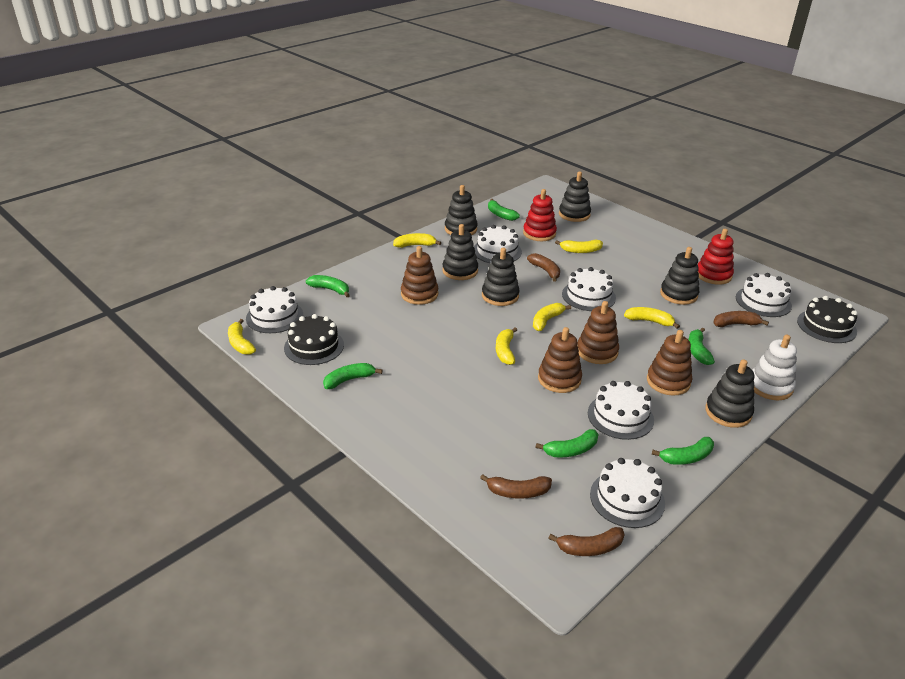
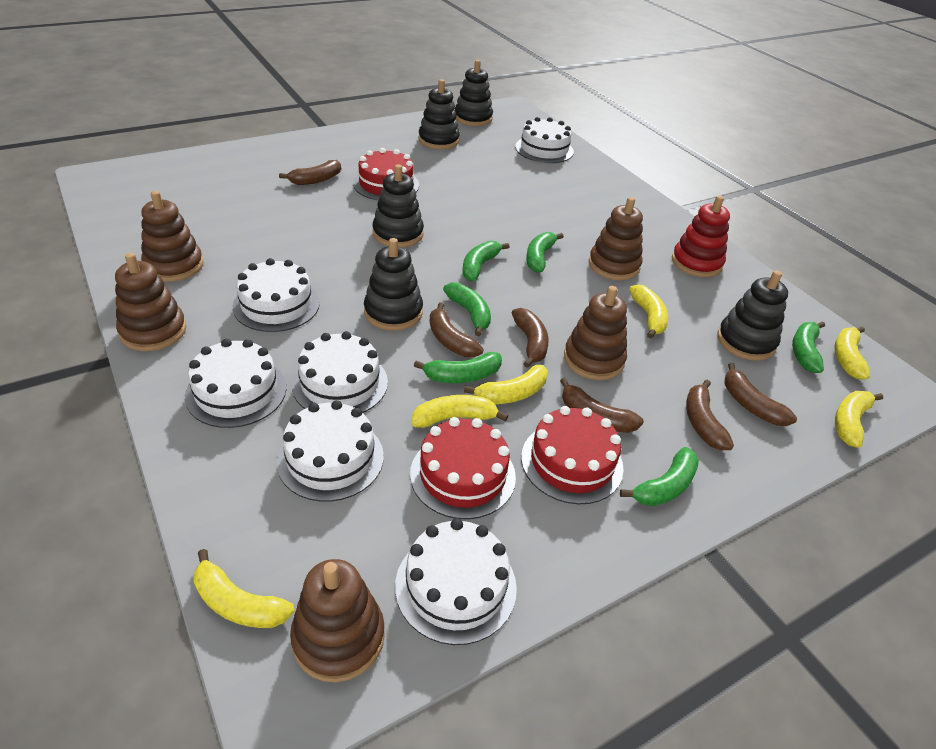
black cake: 2 -> 0
black stacking toy: 6 -> 5
brown banana: 4 -> 6
brown stacking toy: 4 -> 5
red cake: 0 -> 3
red stacking toy: 2 -> 1
white stacking toy: 1 -> 0

